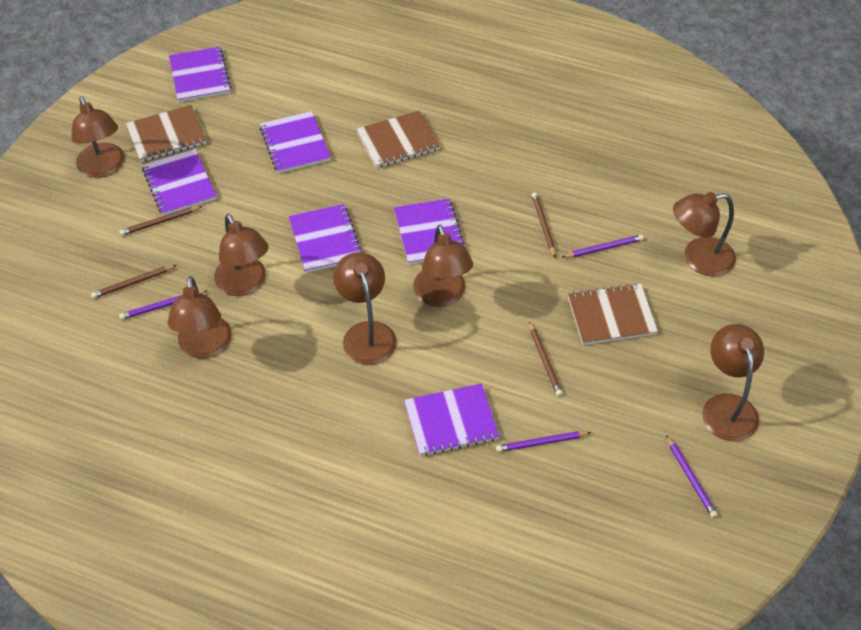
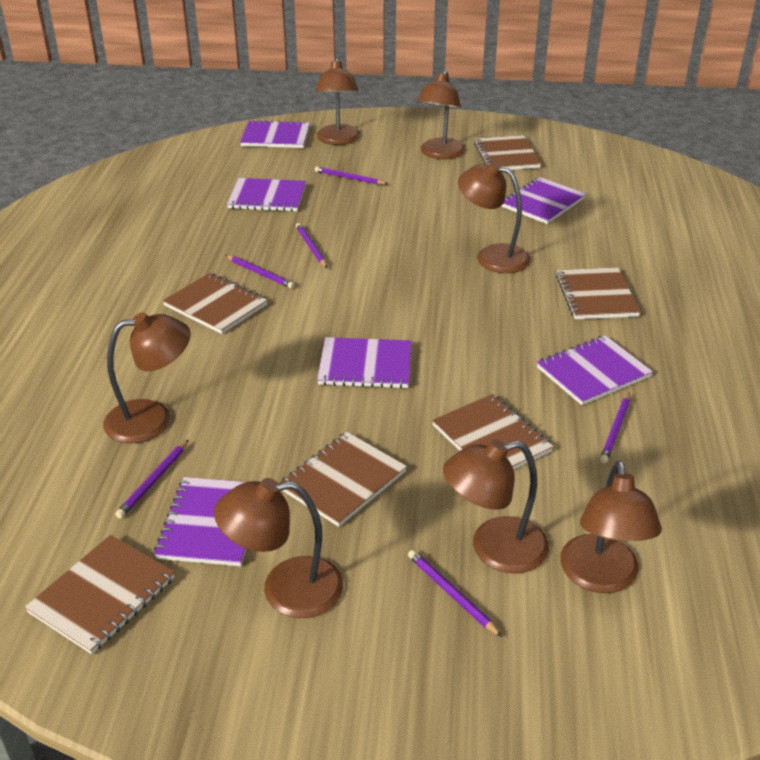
brown notebook: 3 -> 6
brown pencil: 4 -> 0
purple pencil: 4 -> 6

